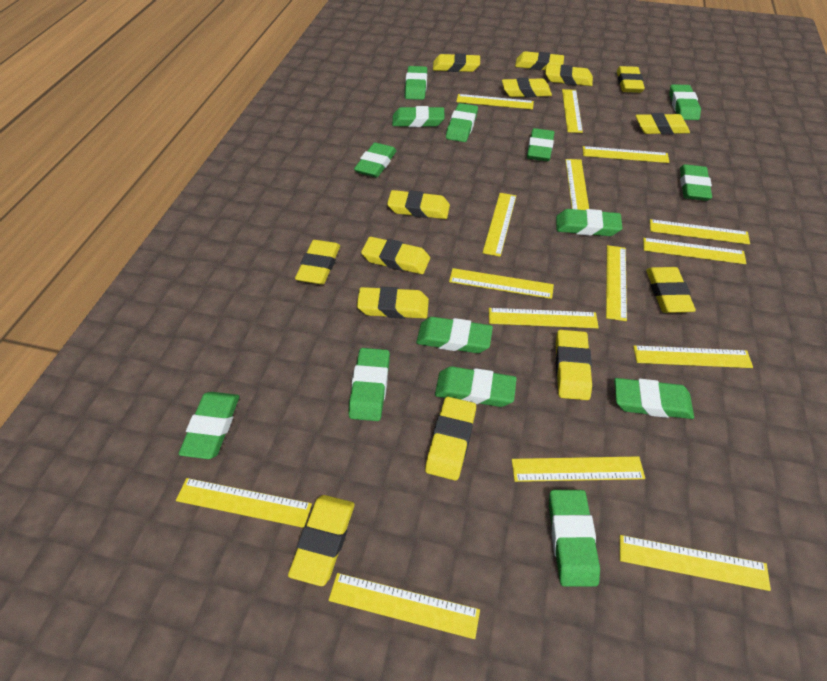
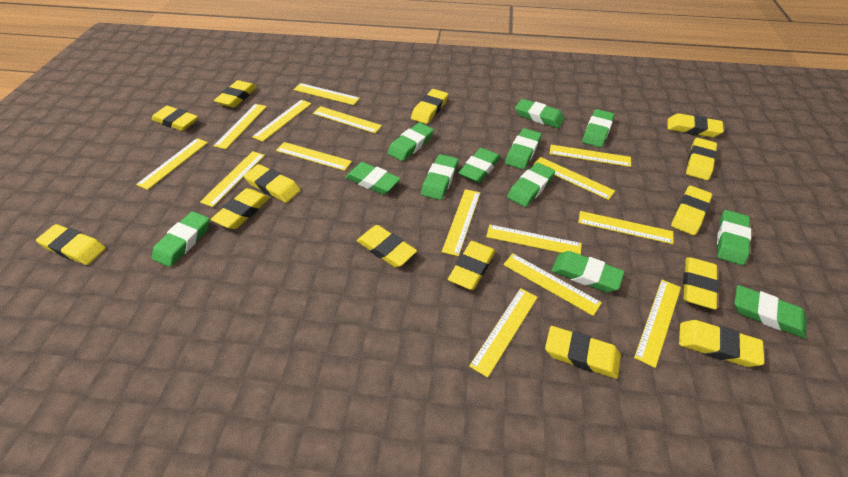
green eraser: 14 -> 12

